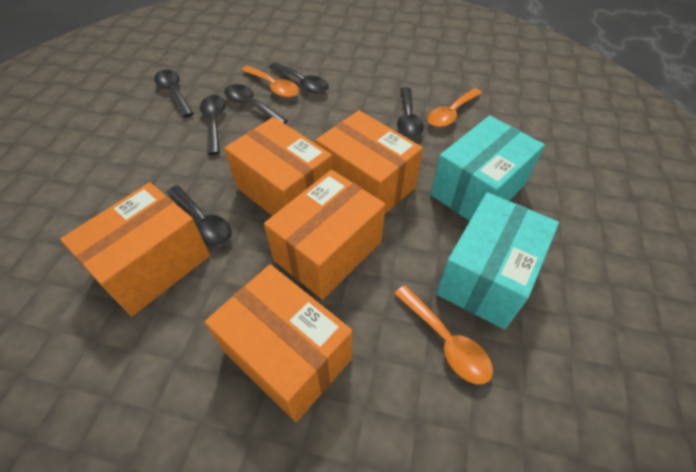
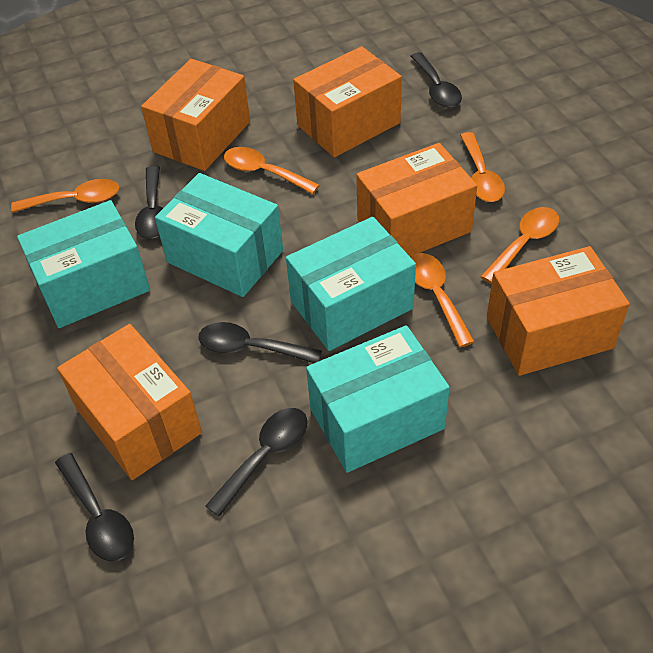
black spoon: 6 -> 5
orange spoon: 3 -> 5
turquoise box: 2 -> 4

